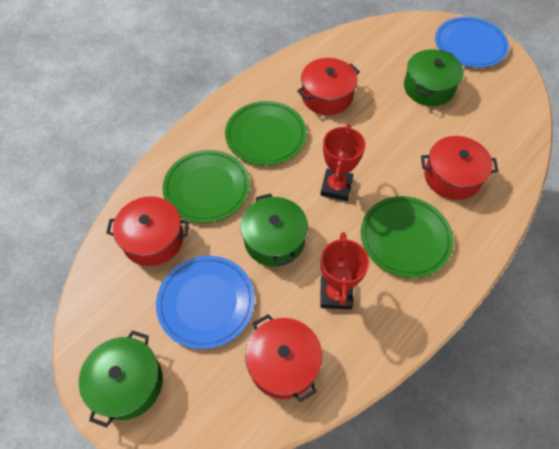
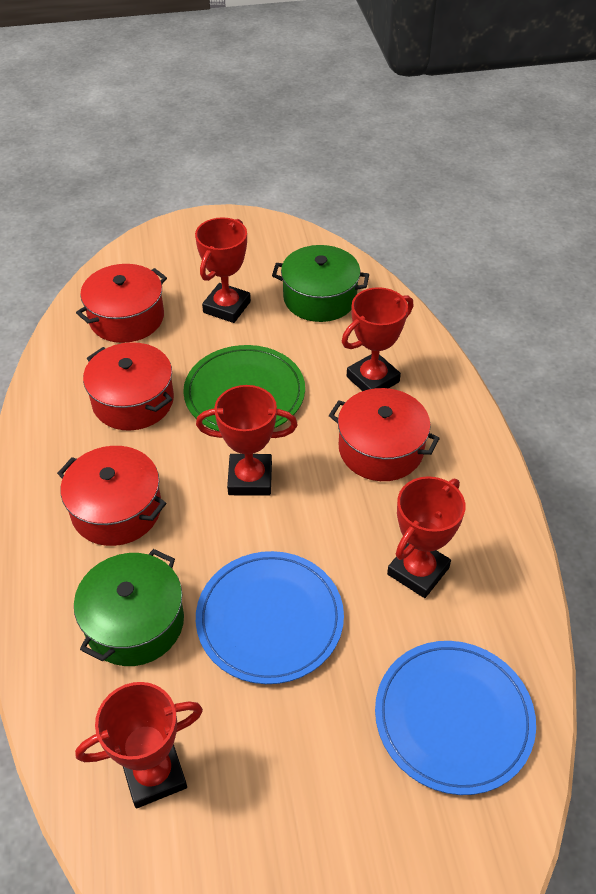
green plate: 3 -> 1
green pot: 3 -> 2
red trophy: 2 -> 5

